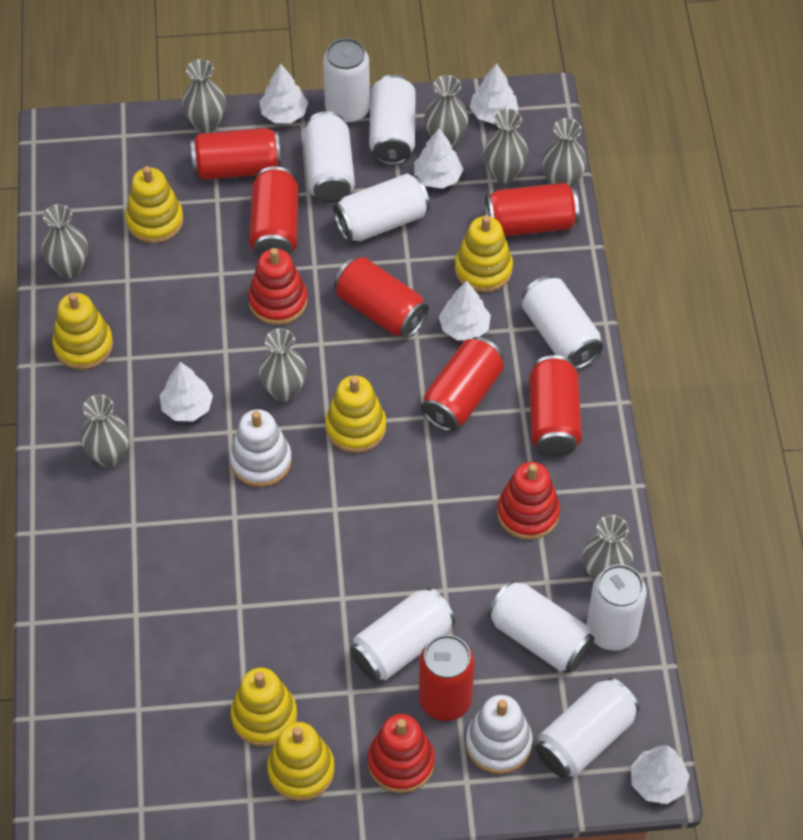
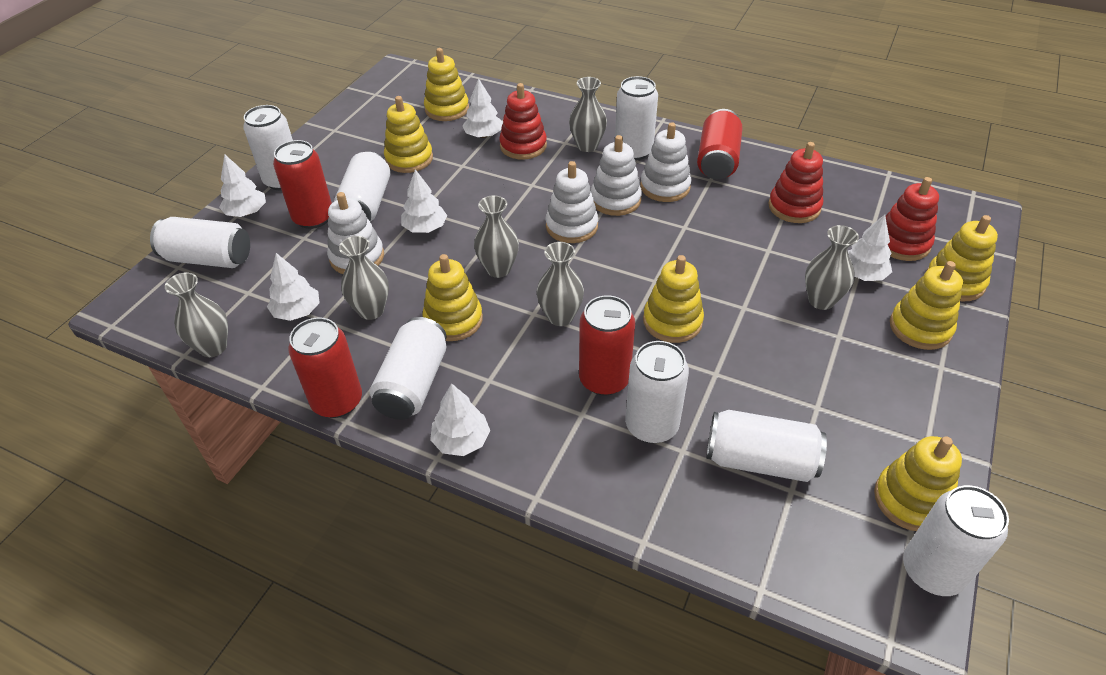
grey vase: 8 -> 6
red can: 7 -> 4
white can: 9 -> 8
white stacking toy: 2 -> 4
yellow stacking toy: 6 -> 7

